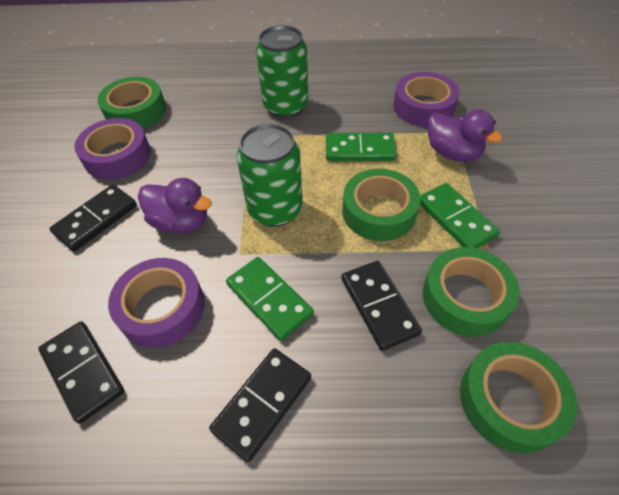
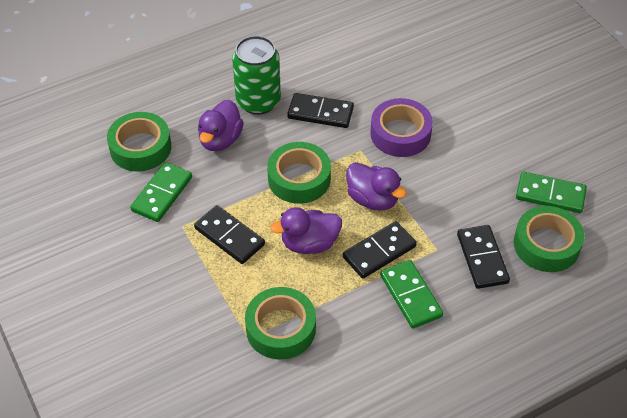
green can: 2 -> 1
purple duck: 2 -> 3
purple tape: 3 -> 1

